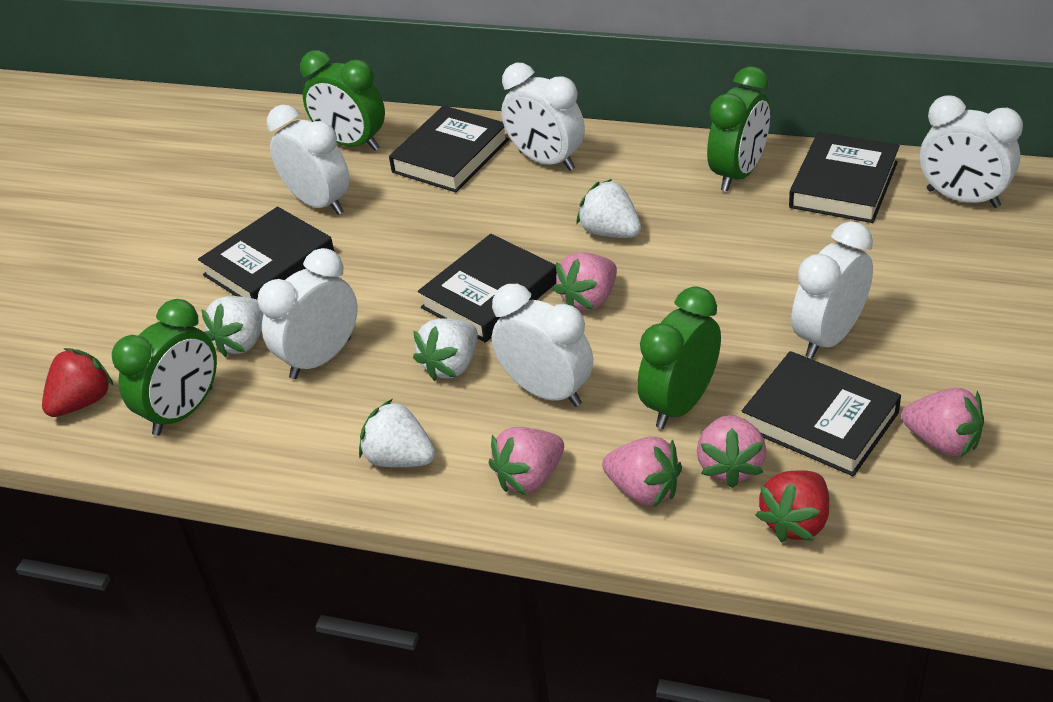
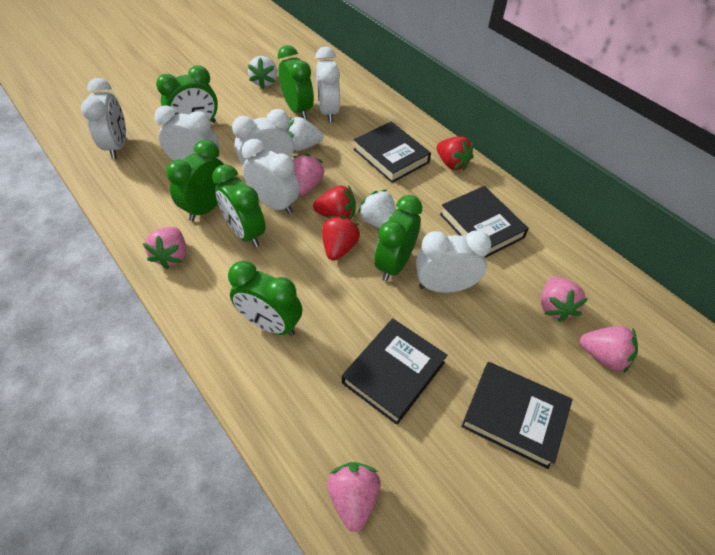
black book: 5 -> 4
green clock: 4 -> 6
red strawberry: 2 -> 3
white strawberry: 4 -> 3

